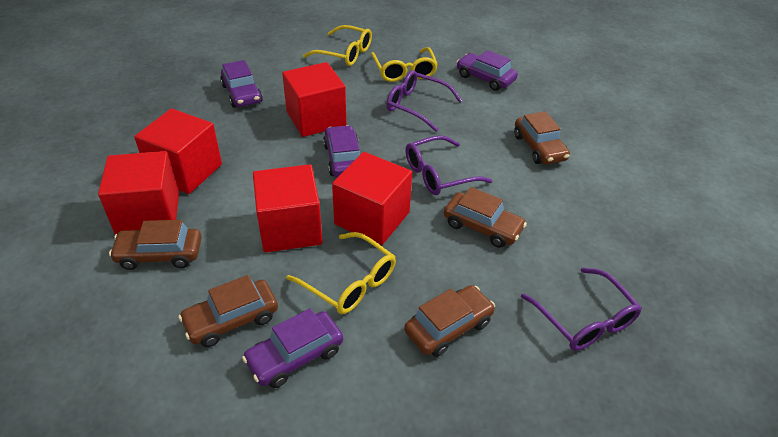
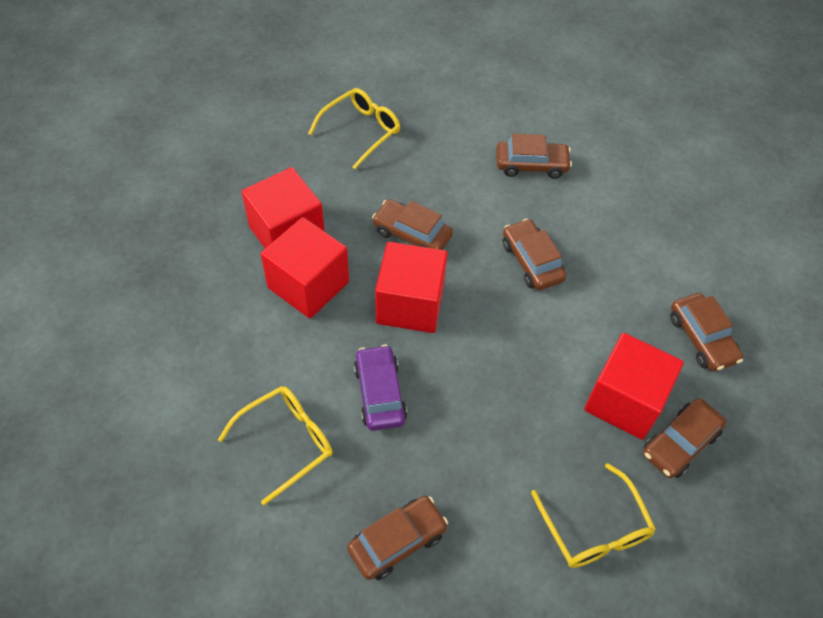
brown car: 5 -> 6
purple car: 4 -> 1
purple glasses: 3 -> 0
red cube: 5 -> 4

